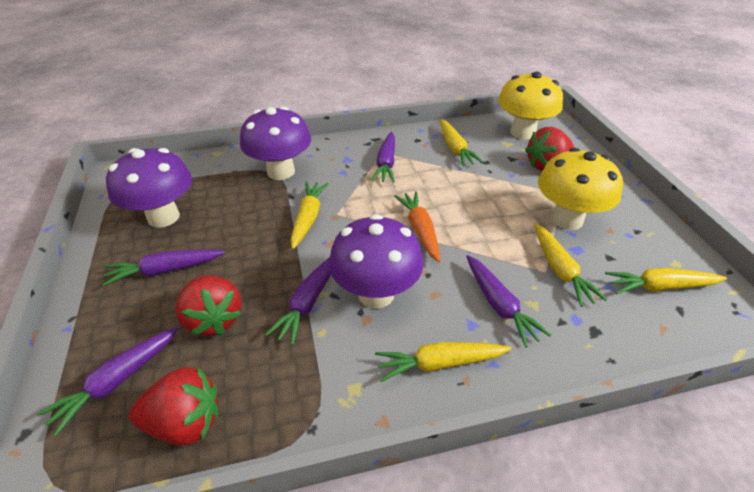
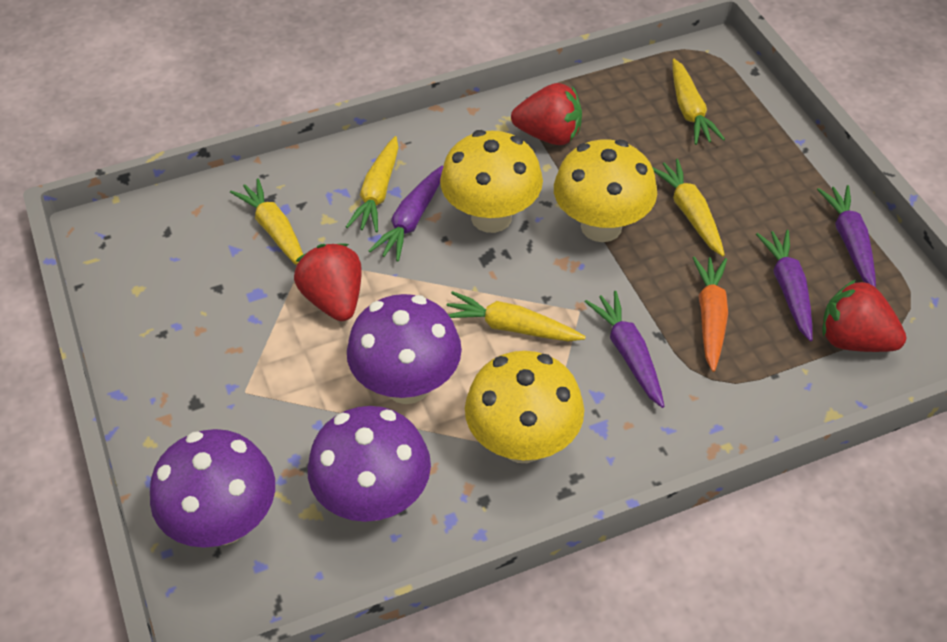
purple carrot: 5 -> 4
yellow mushroom: 2 -> 3

